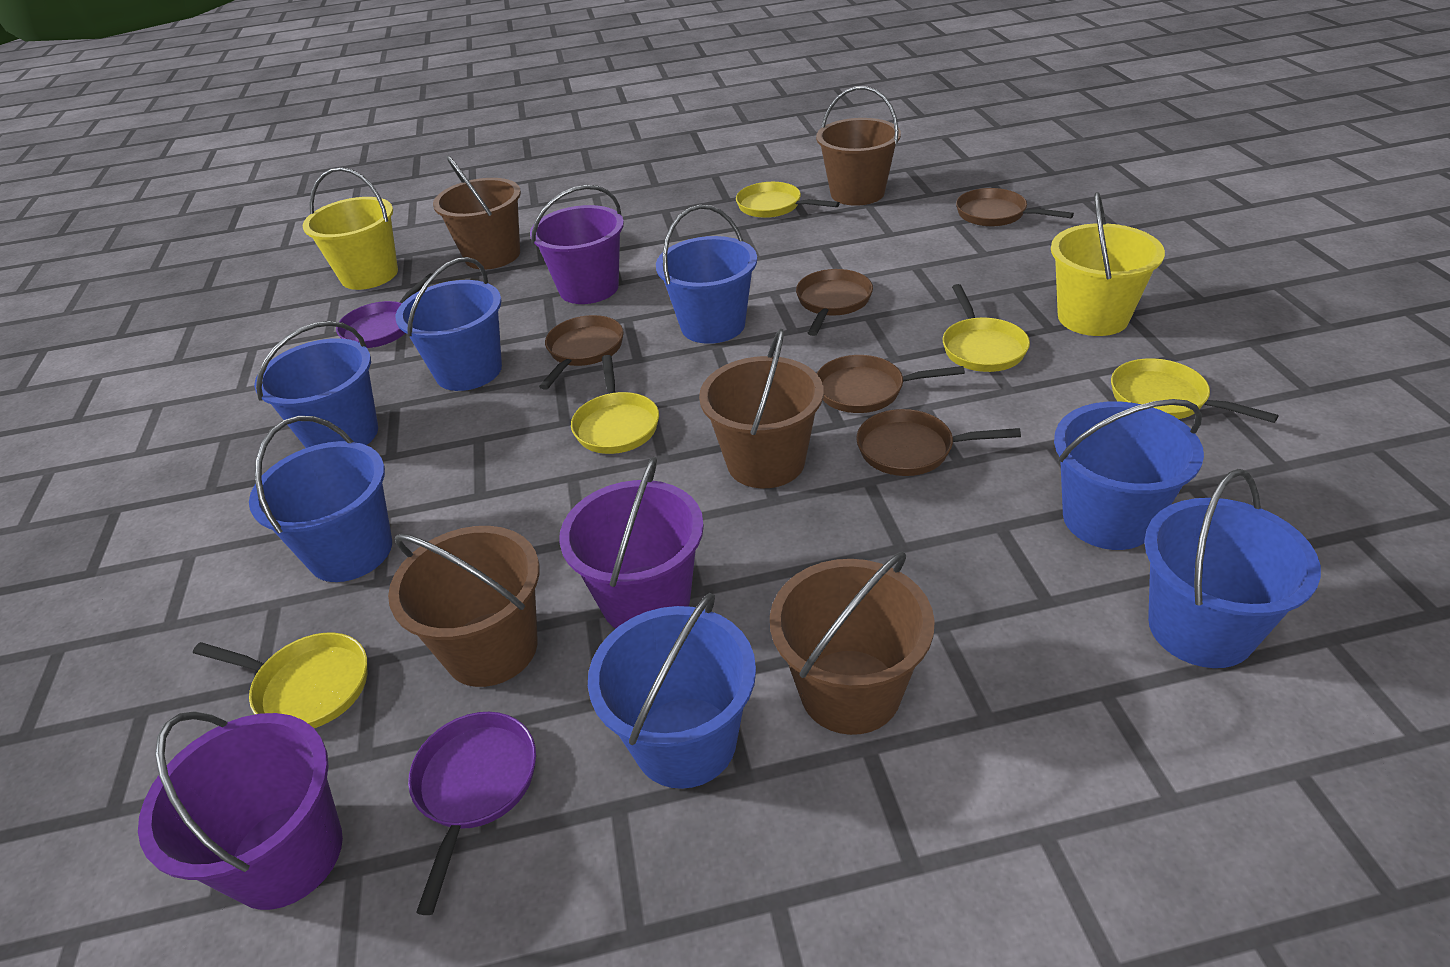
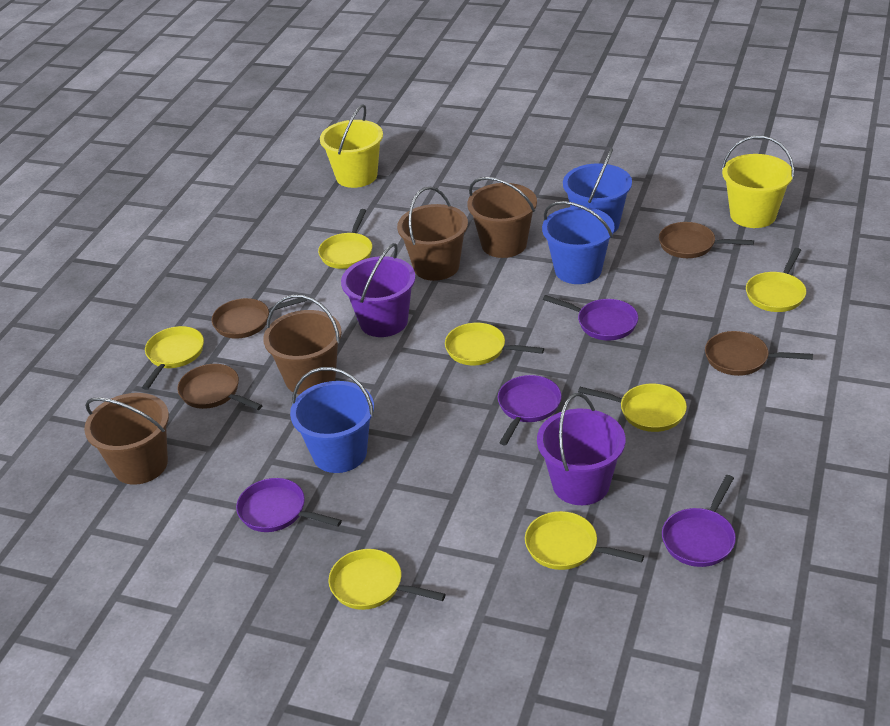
blue bucket: 7 -> 3
brown bucket: 5 -> 4
brown pan: 5 -> 4
purple bucket: 3 -> 2
purple pan: 2 -> 4
yellow pan: 5 -> 7

